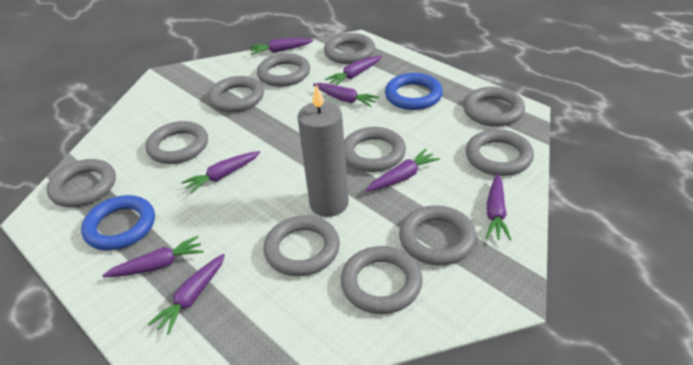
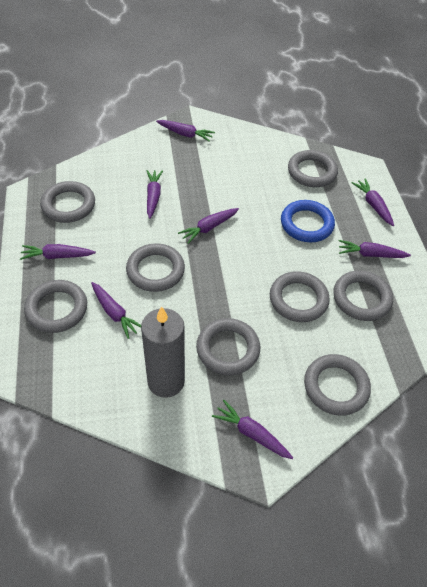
blue ring: 2 -> 1
grey ring: 11 -> 8

